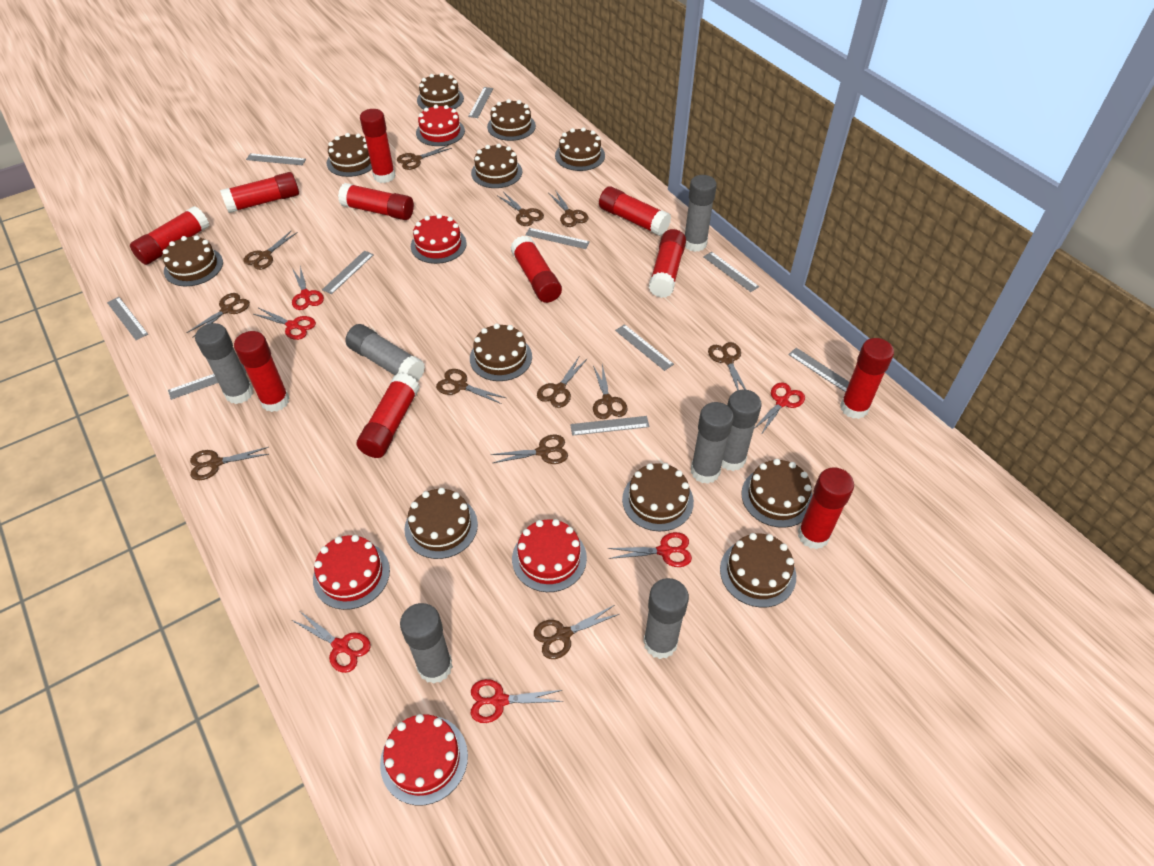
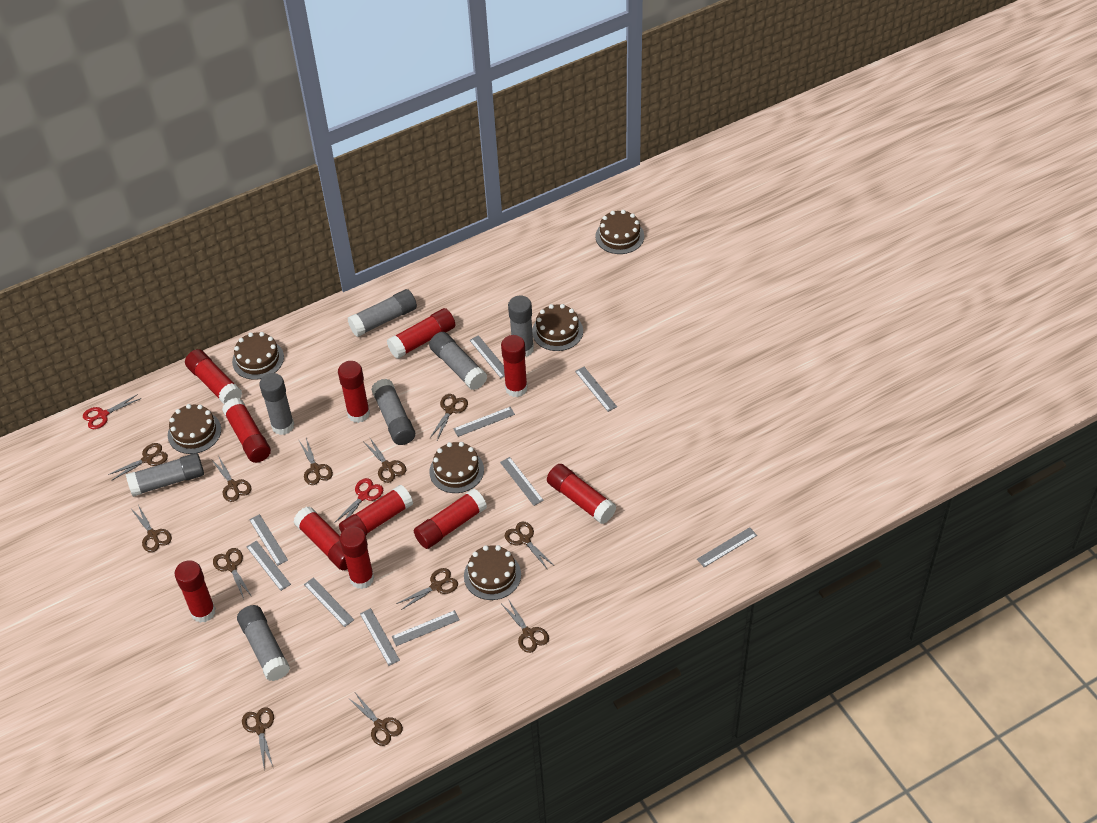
brown cake: 11 -> 6
red cake: 5 -> 0
red scissors: 6 -> 2

